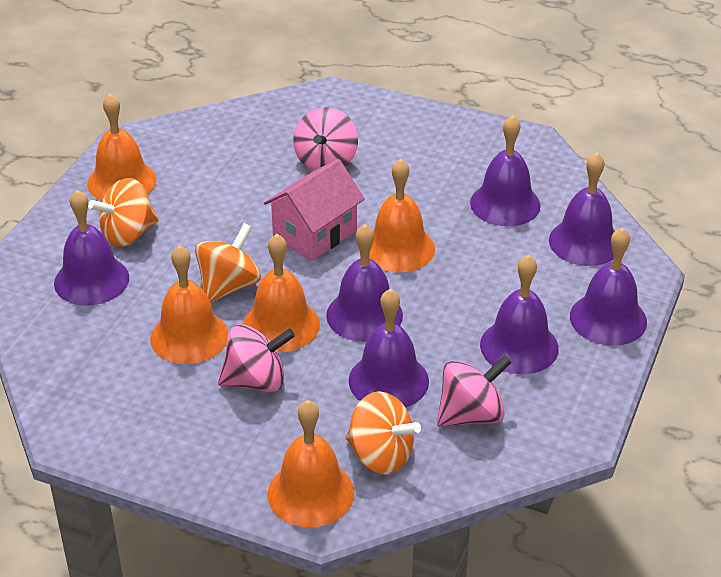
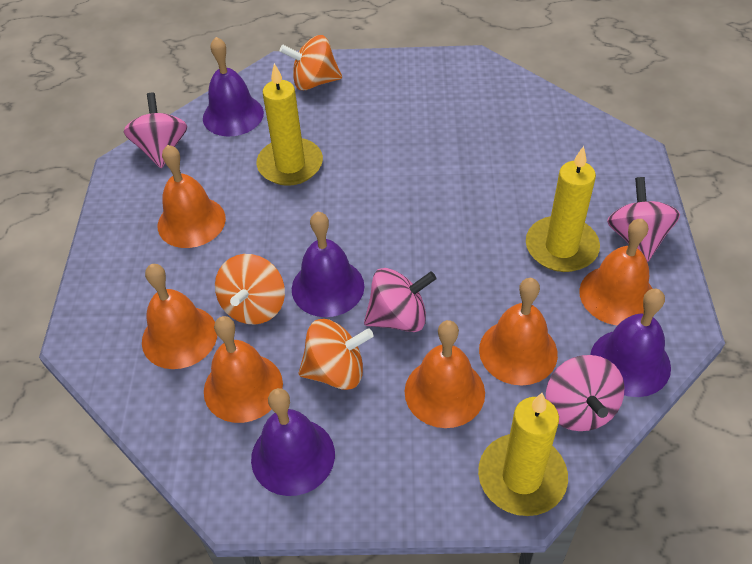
orange bell: 5 -> 6
pink house: 1 -> 0
pink spinning top: 3 -> 4
purple bell: 7 -> 4
yellow candle: 0 -> 3

